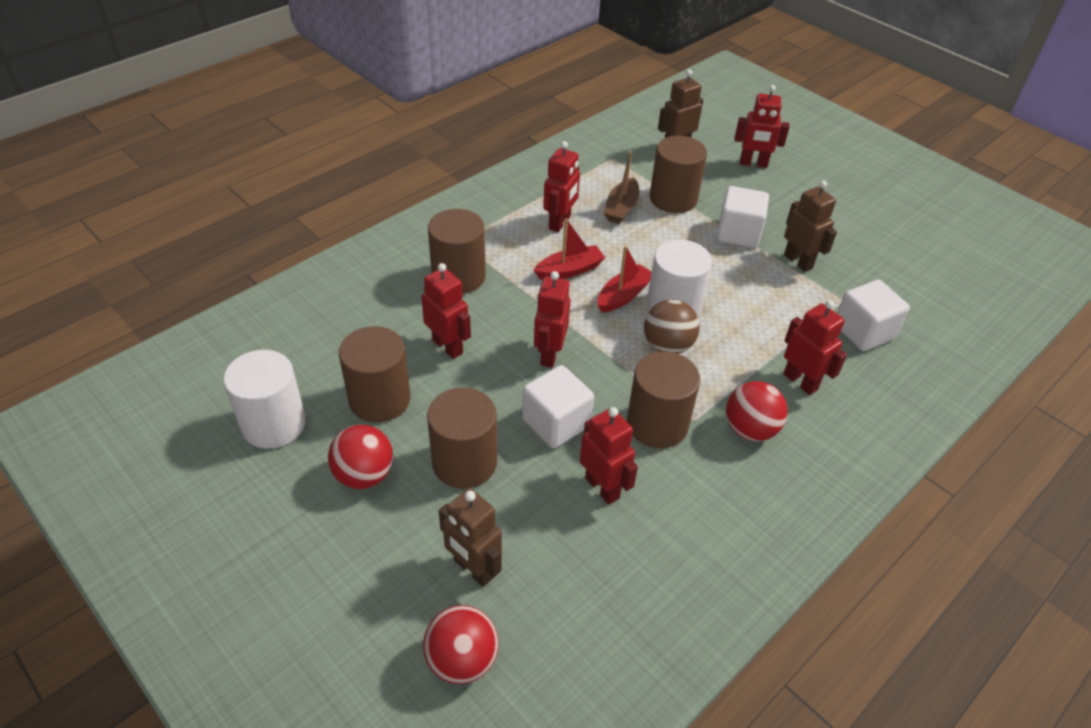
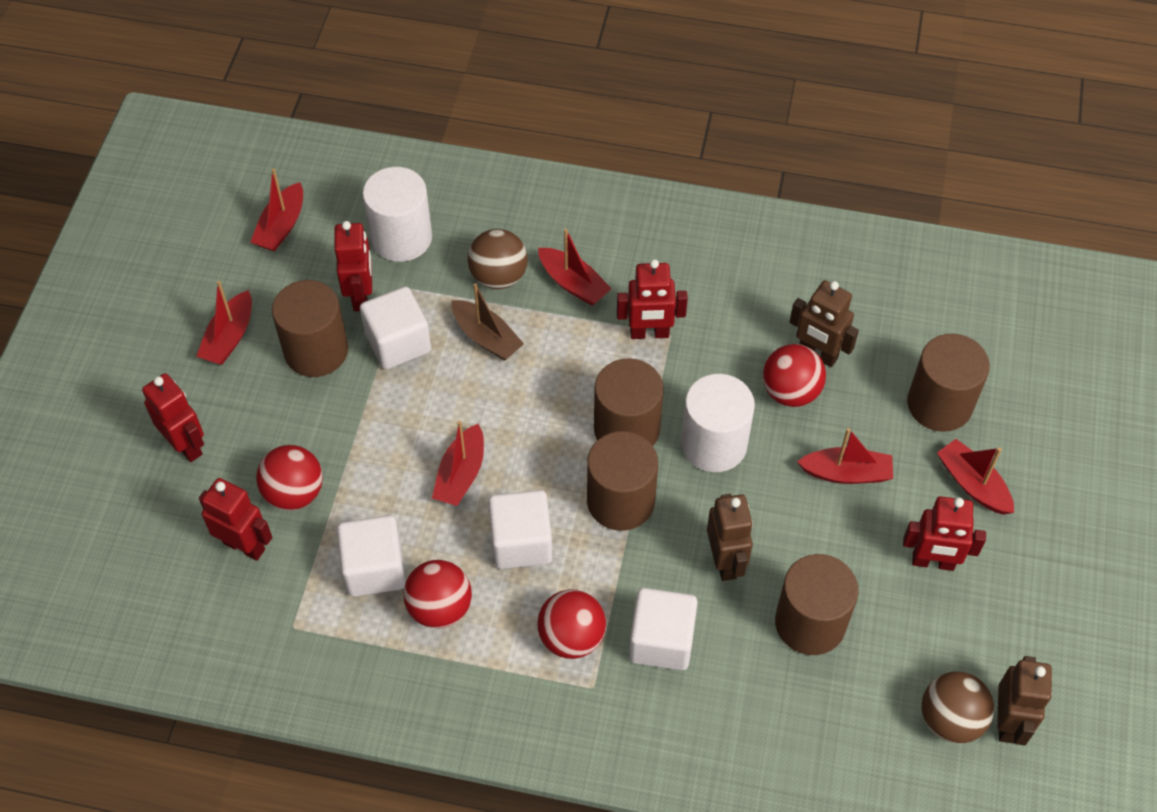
brown ball: 1 -> 2
red ball: 3 -> 4
red boat: 2 -> 6
red robot: 6 -> 5
white cube: 3 -> 4

